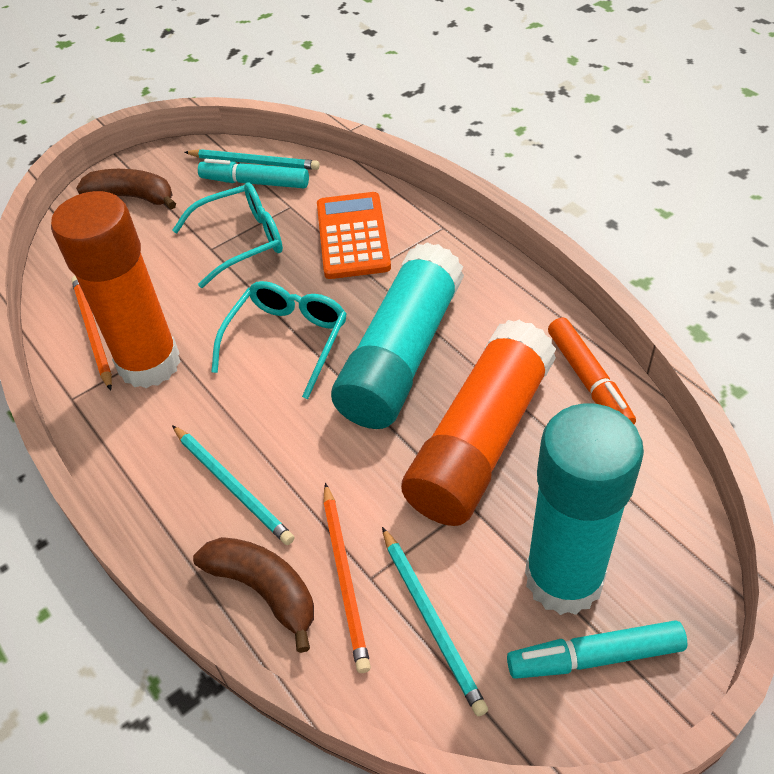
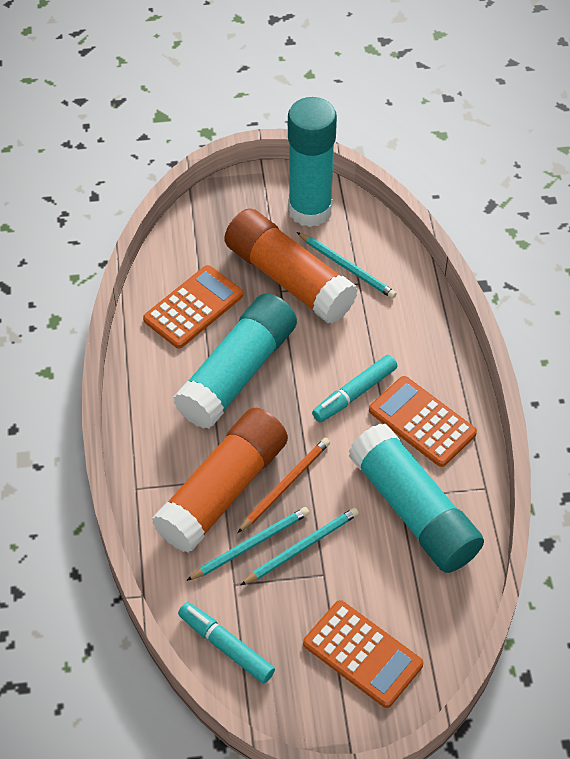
brown banana: 2 -> 0
orange calculator: 1 -> 3
orange marker: 1 -> 0
orange pencil: 2 -> 1
turquoise glasses: 2 -> 0
turquoise glue stick: 2 -> 3

